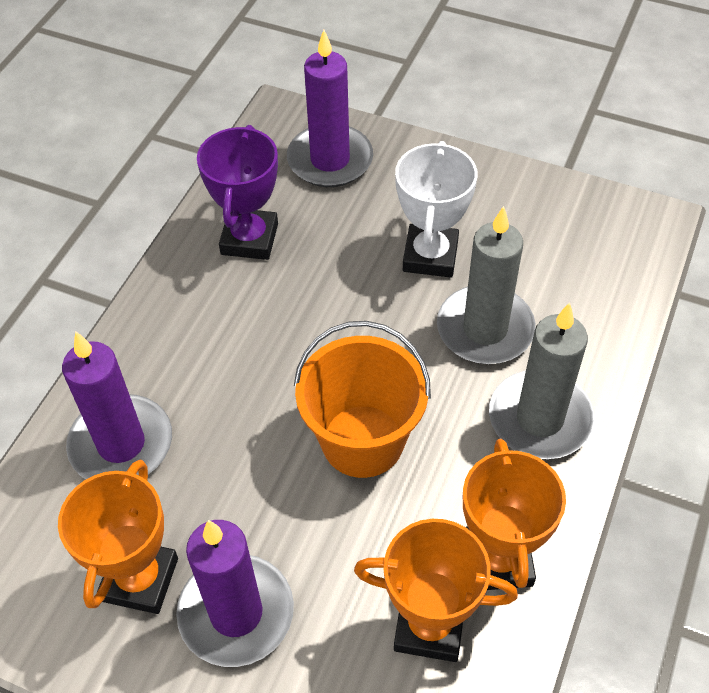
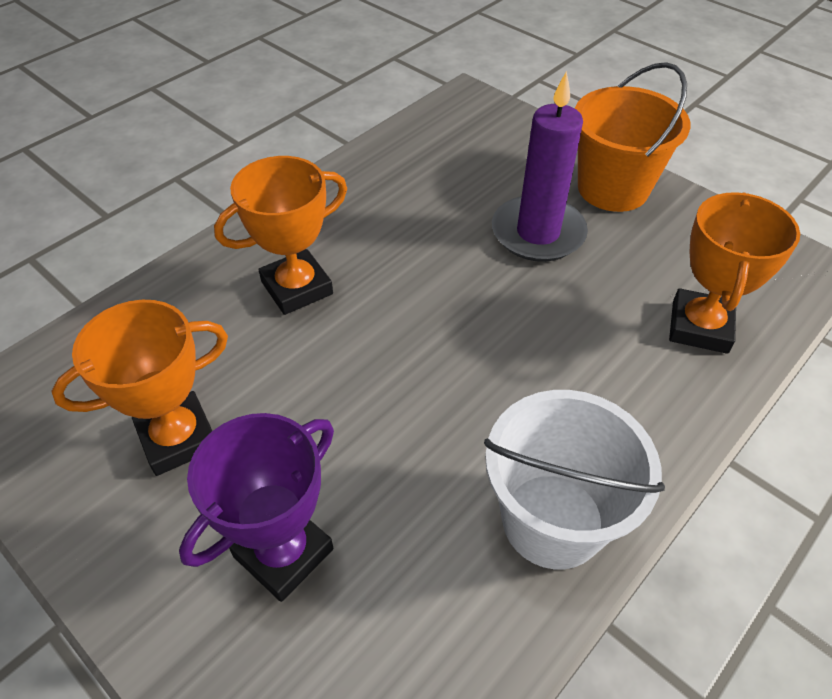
grey candle: 2 -> 0
purple candle: 3 -> 1
white bucket: 0 -> 1
white trophy: 1 -> 0

